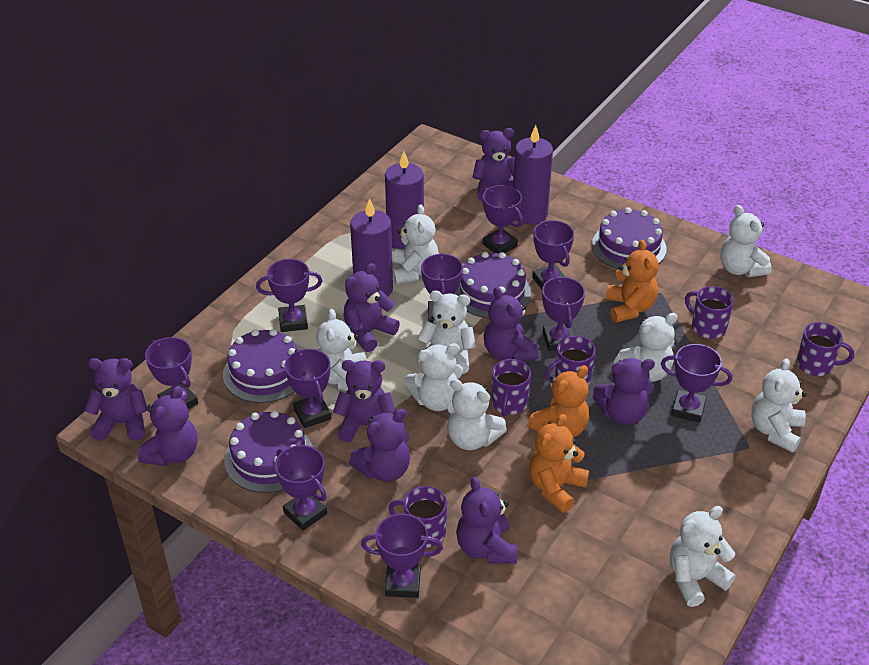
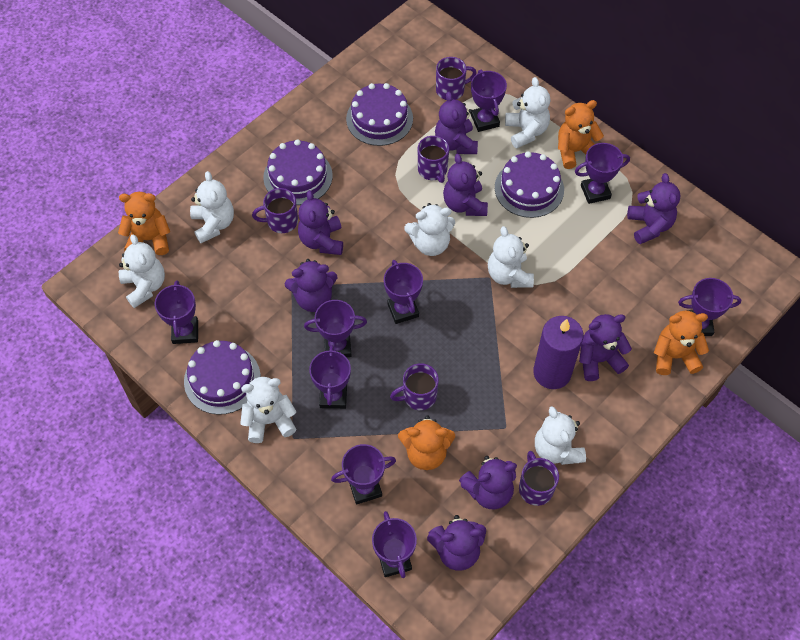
orange teddy bear: 3 -> 4
purple candle: 3 -> 1
purple teddy bear: 9 -> 8
purple trophy: 10 -> 9
white teddy bear: 9 -> 7

